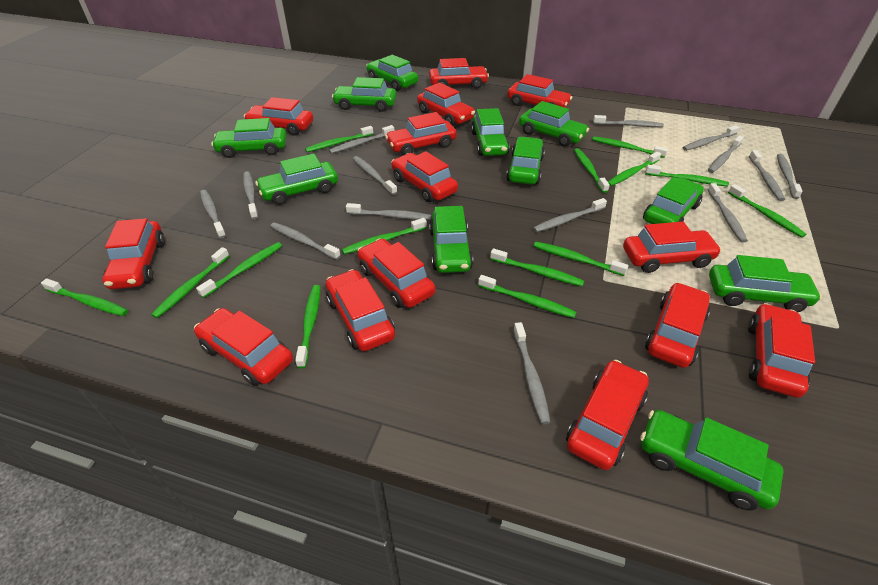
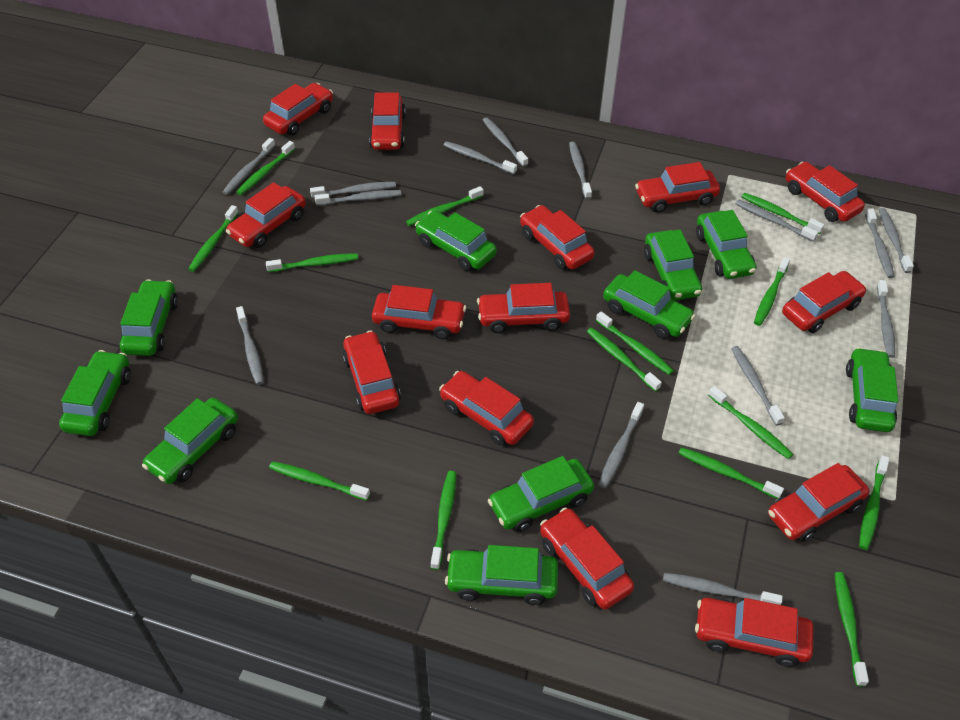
green car: 11 -> 10

